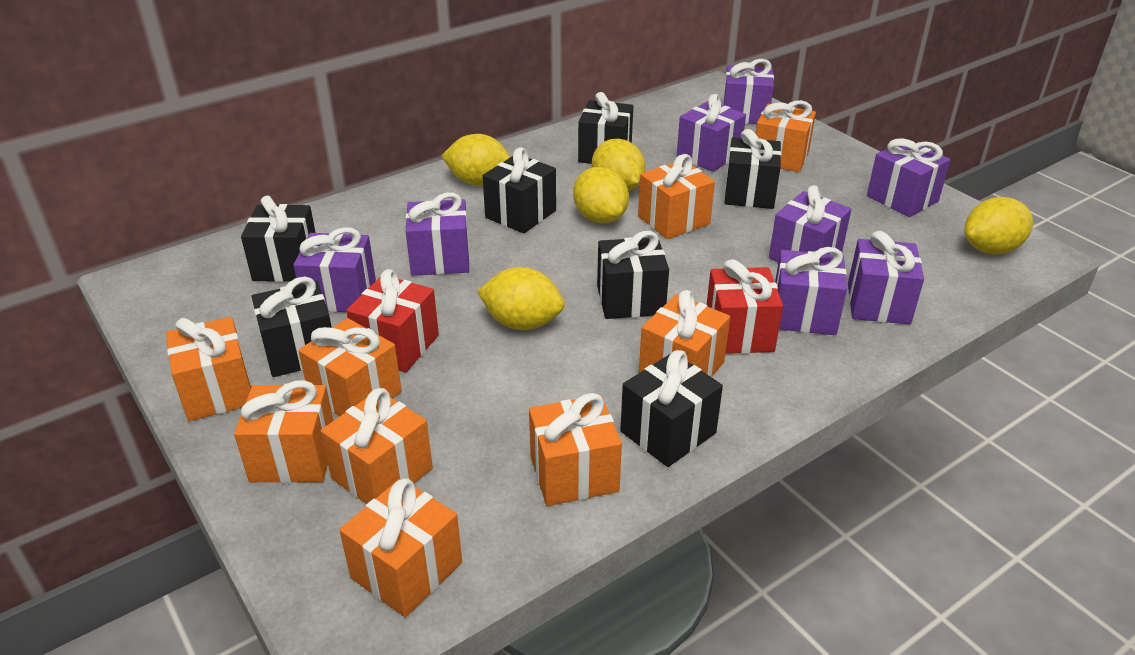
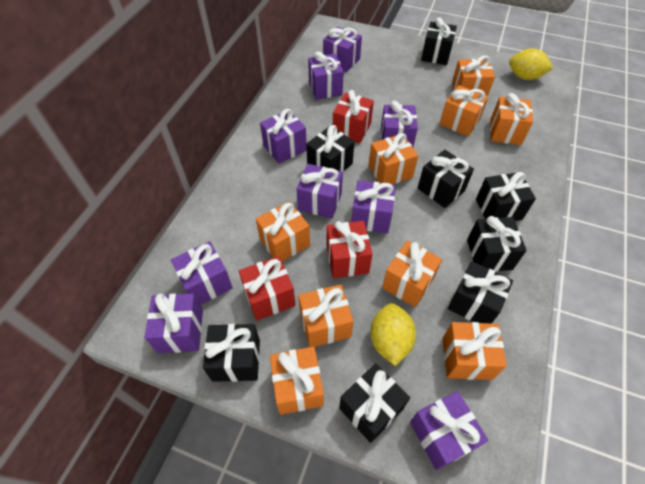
black gift: 7 -> 8
purple gift: 8 -> 9
red gift: 2 -> 3
yellow lemon: 5 -> 2

